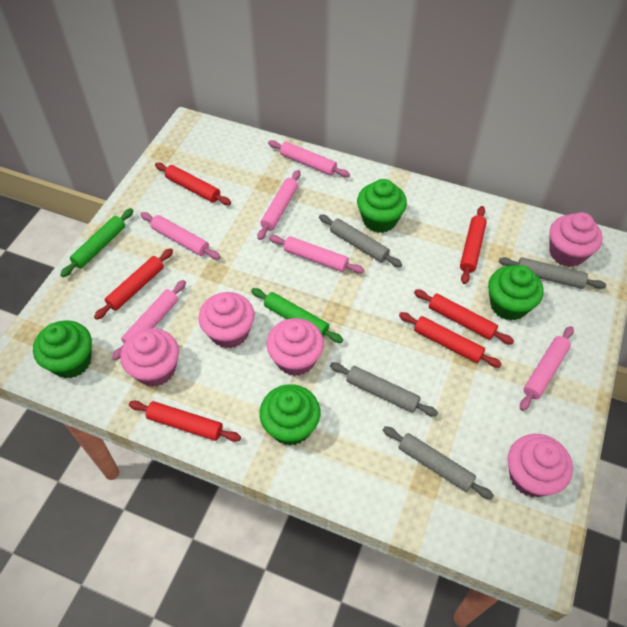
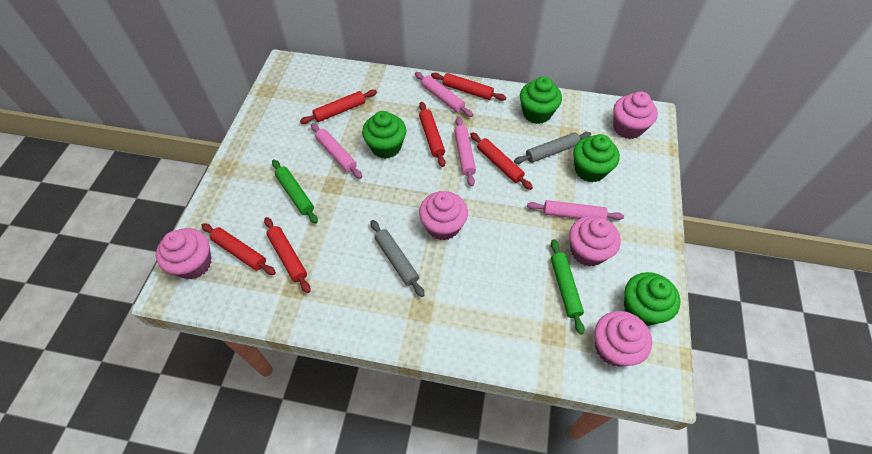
grey rolling pin: 4 -> 2
pink rolling pin: 6 -> 4

